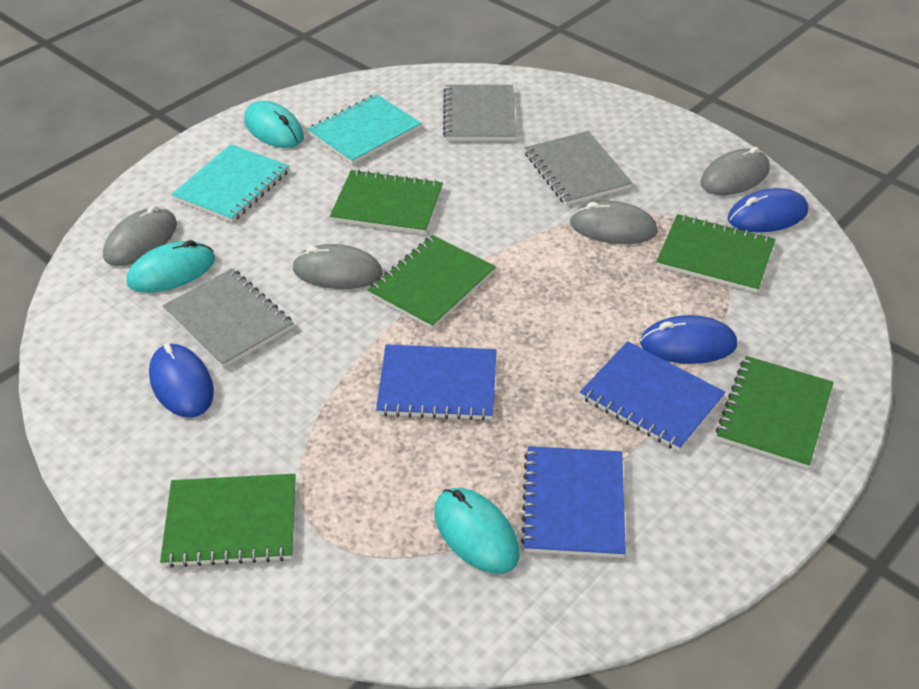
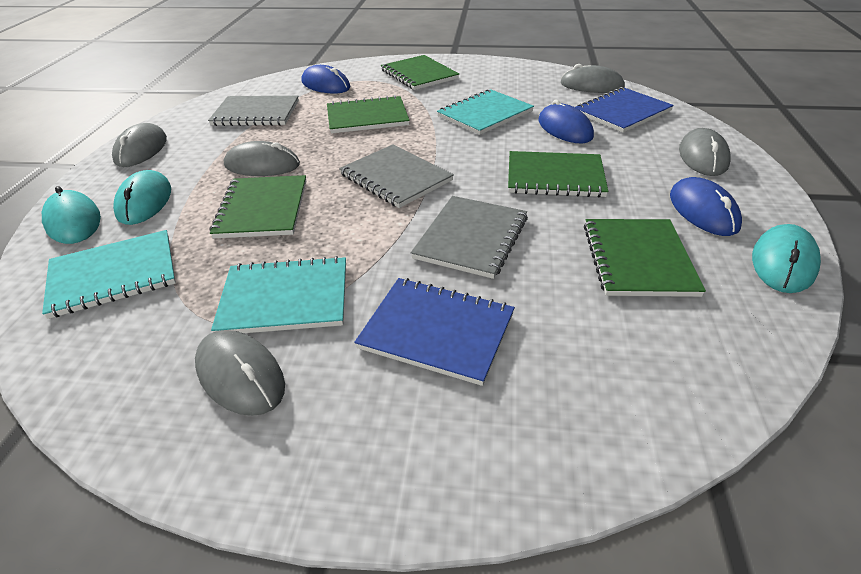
blue notebook: 3 -> 2
grey mouse: 4 -> 5
turquoise notebook: 2 -> 3

